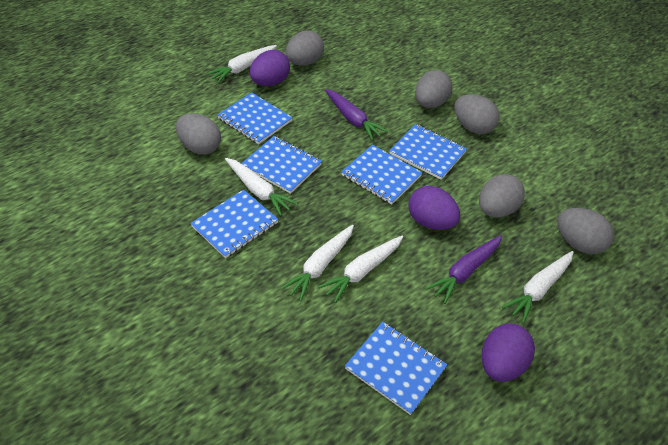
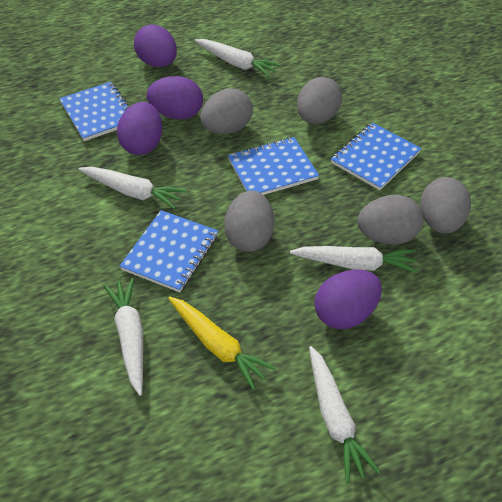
blue notebook: 6 -> 4
grey egg: 6 -> 5
purple carrot: 2 -> 0
purple egg: 3 -> 4
yellow carrot: 0 -> 1

